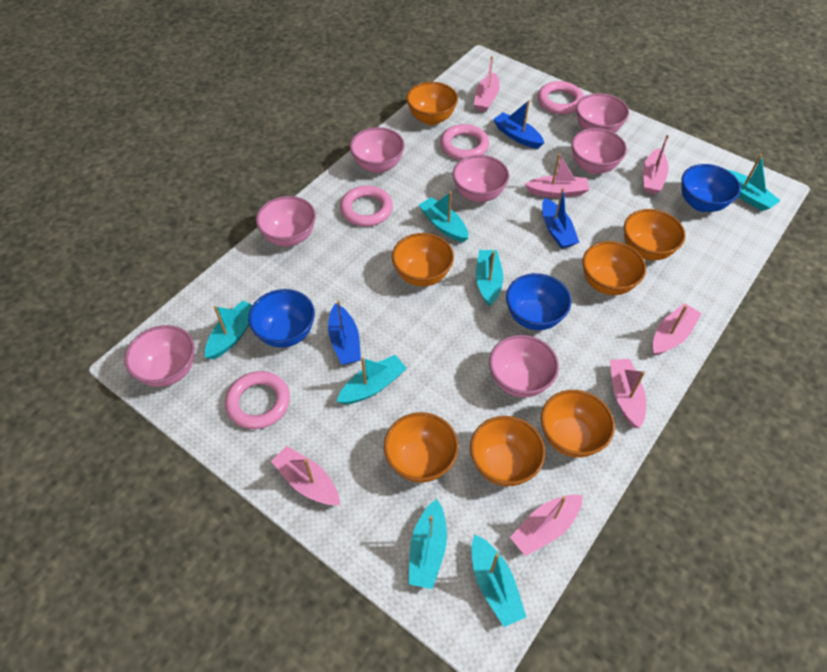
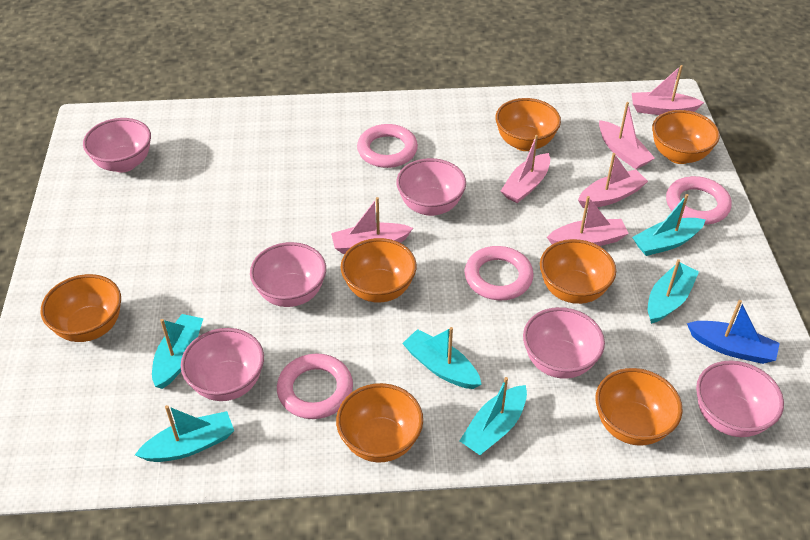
blue boat: 3 -> 1
blue bowl: 3 -> 0
pink boat: 7 -> 6
pink bowl: 7 -> 6
turquoise boat: 7 -> 6

